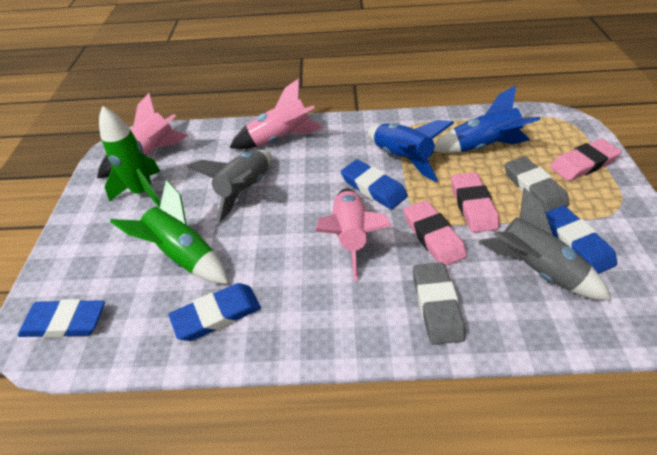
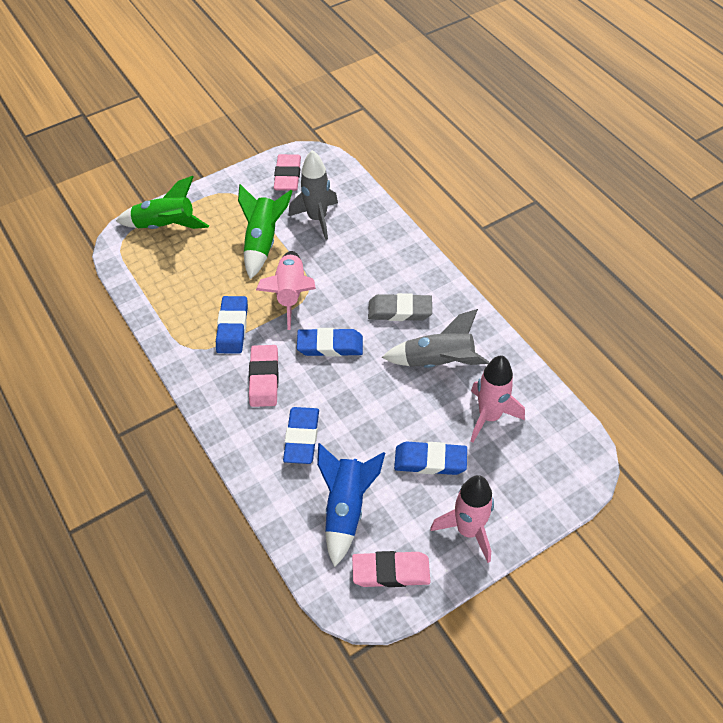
blue rocket: 2 -> 1
grey eraser: 2 -> 1

